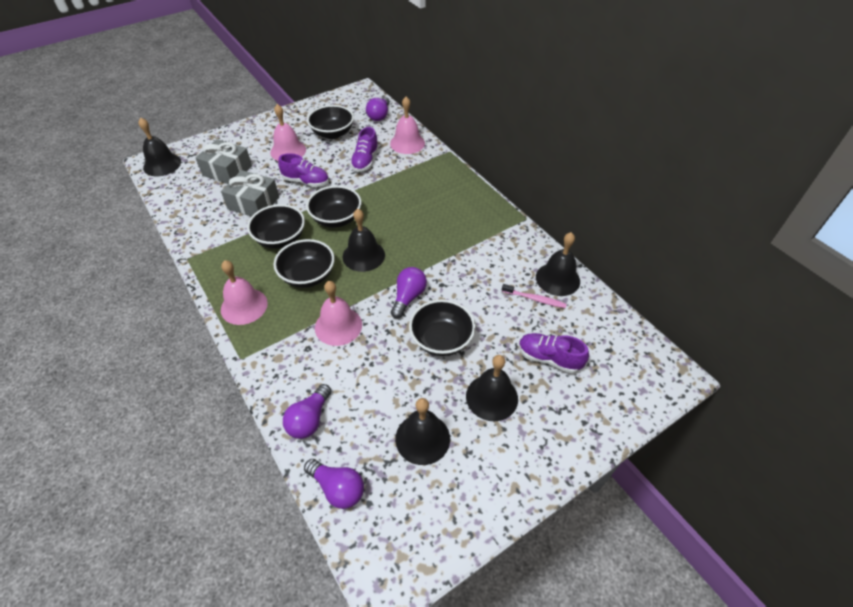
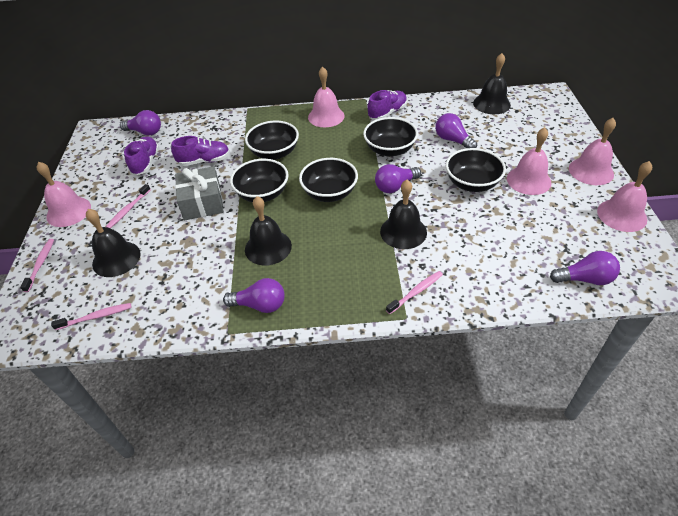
black bell: 5 -> 4
grey gift: 2 -> 1
pink bell: 4 -> 5
pink toothbrush: 1 -> 4
purple light bulb: 4 -> 5

